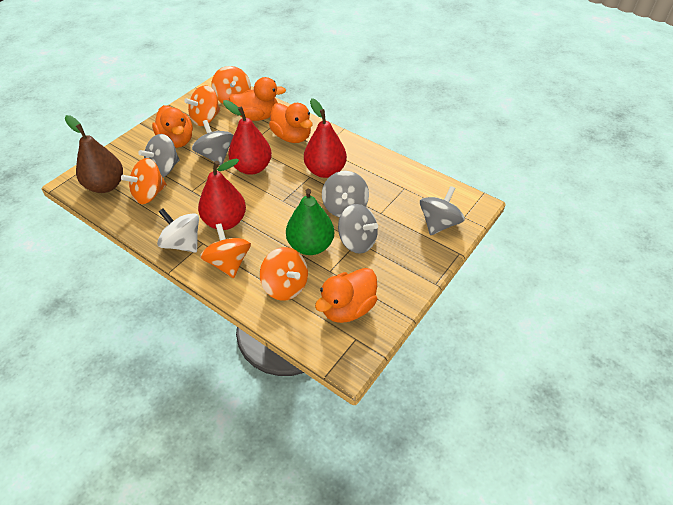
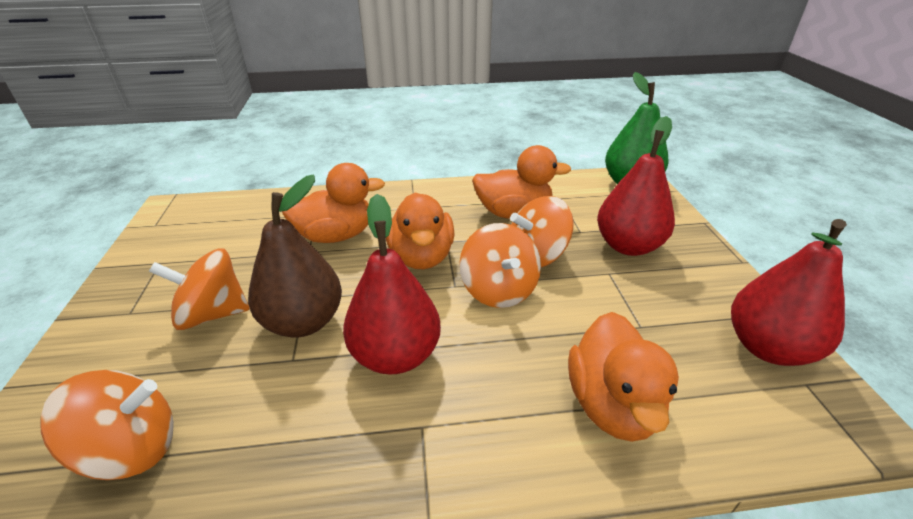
grey spinning top: 5 -> 0
orange spinning top: 5 -> 4
white spinning top: 1 -> 0

